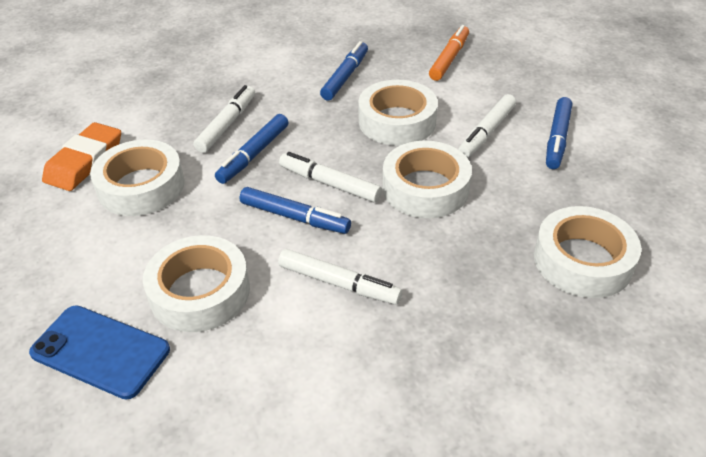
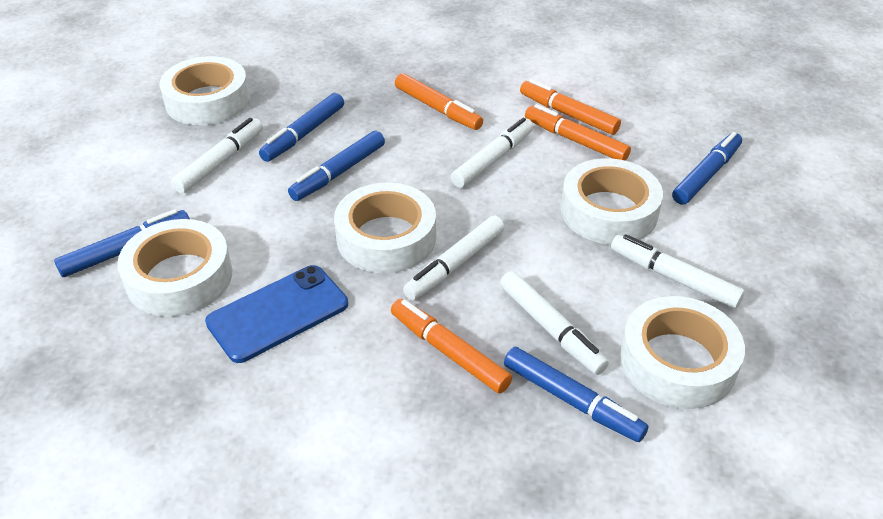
blue marker: 4 -> 5
orange eraser: 1 -> 0
orange marker: 1 -> 4
white marker: 4 -> 5

